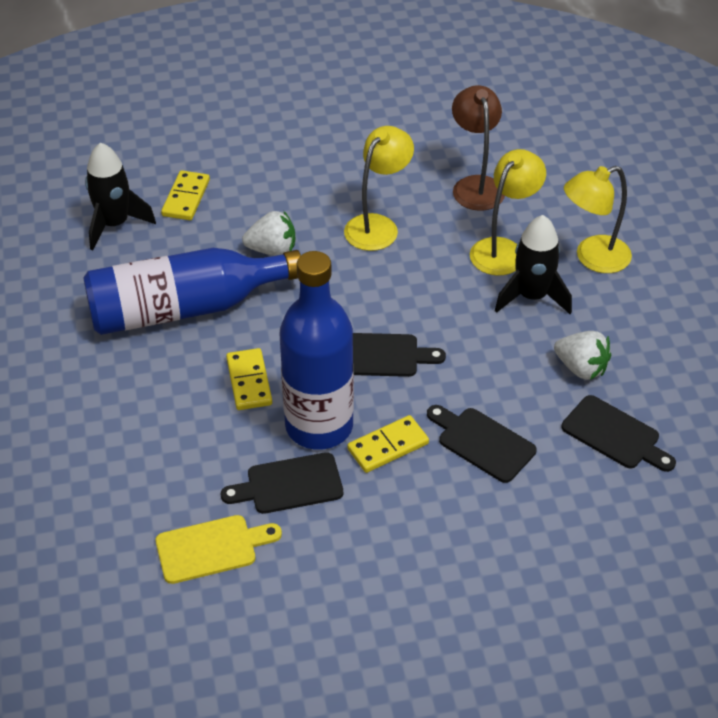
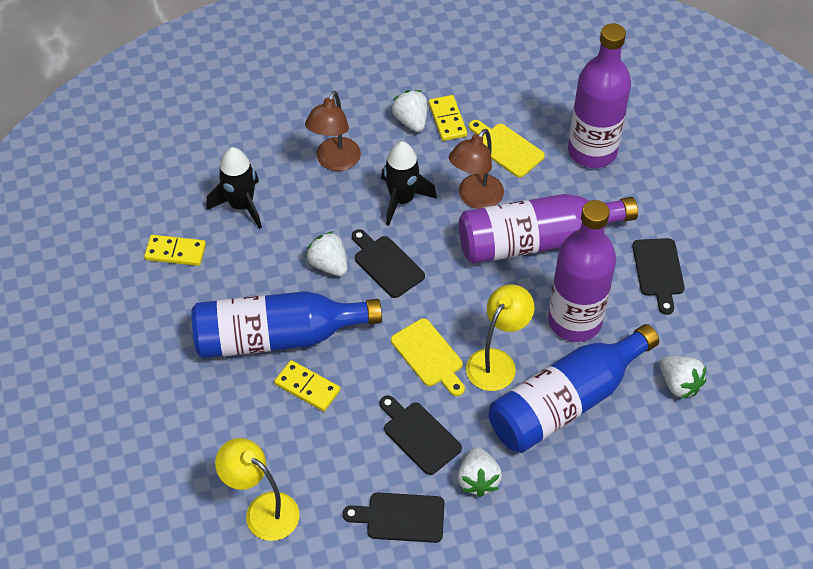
brown lamp: 1 -> 2
purple bottle: 0 -> 3
white strawberry: 2 -> 4
yellow cutting board: 1 -> 2
yellow lamp: 3 -> 2

